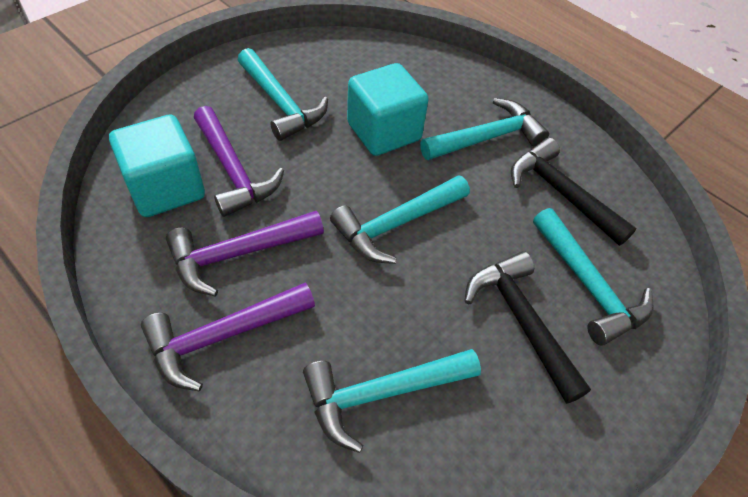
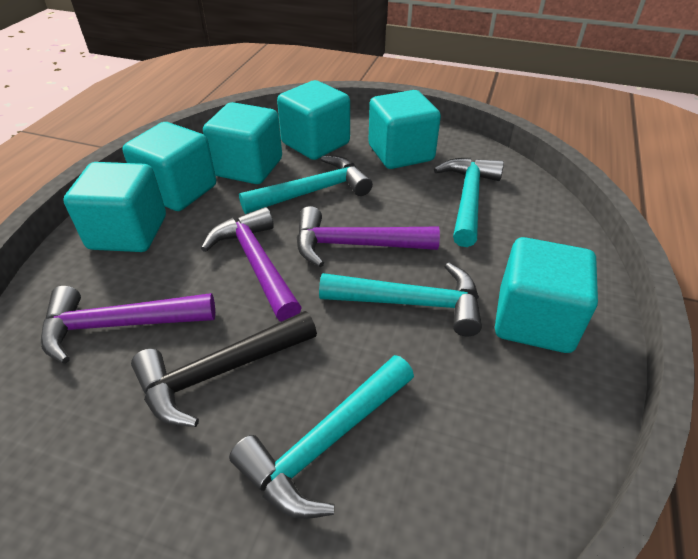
black hammer: 2 -> 1
turquoise cube: 2 -> 6
turquoise hammer: 5 -> 4

